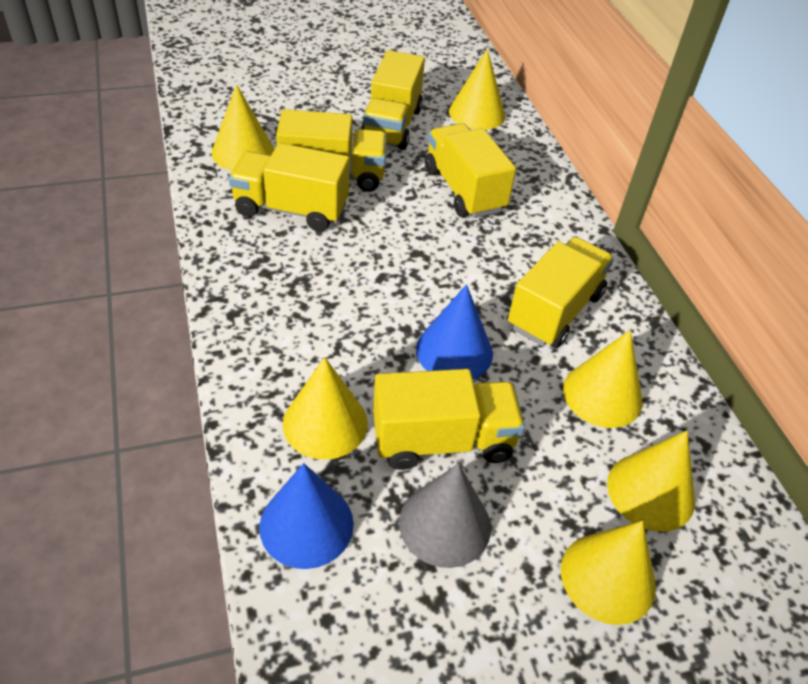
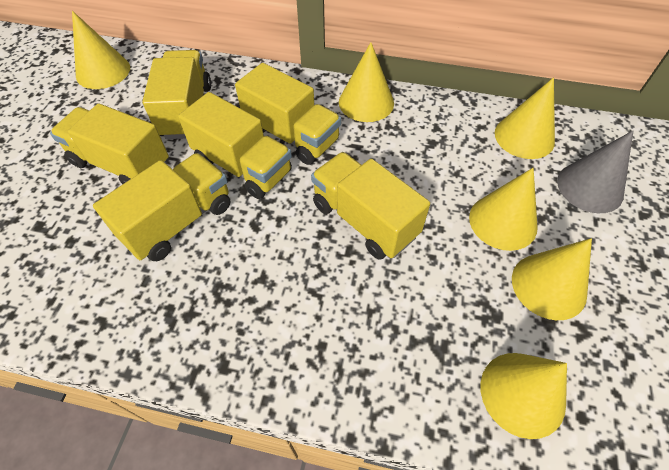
blue cone: 2 -> 0

